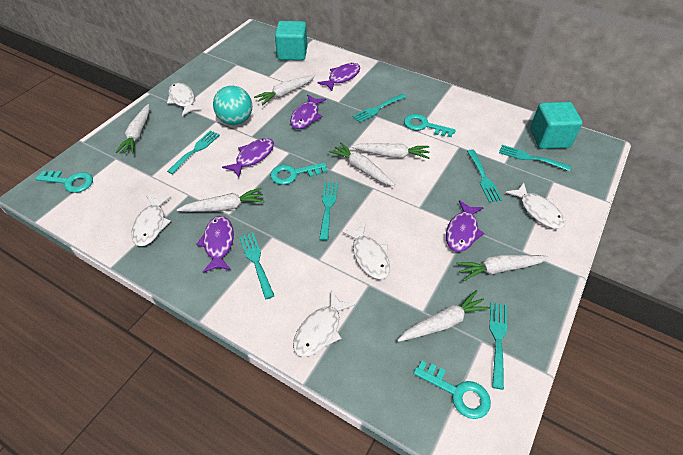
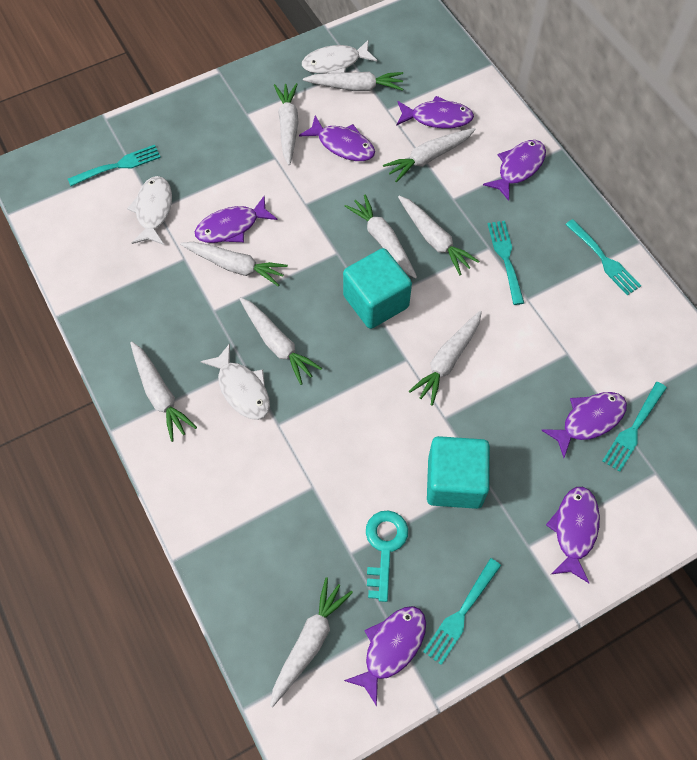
purple fish: 5 -> 7
turquoise ball: 1 -> 0
turquoise fork: 7 -> 5
turquoise key: 4 -> 1
white carrot: 7 -> 10
white fish: 5 -> 3

